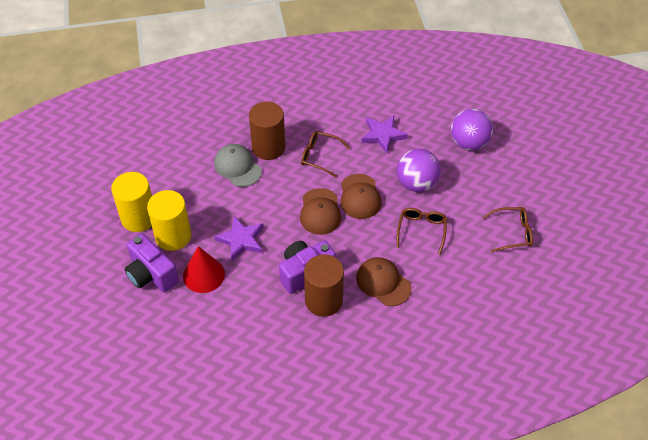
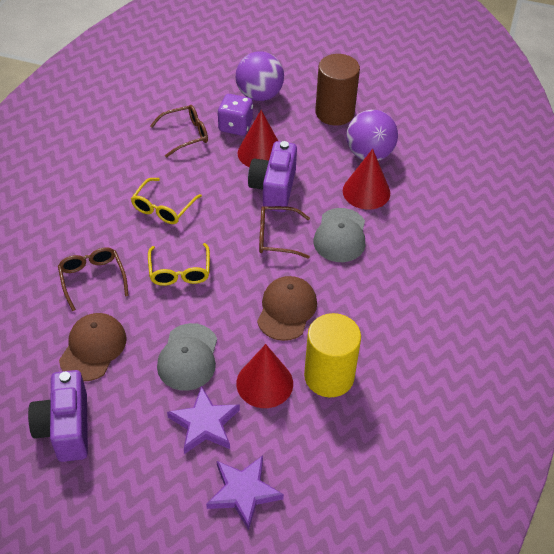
brown cap: 3 -> 2
brown cylinder: 2 -> 1
grey cap: 1 -> 2
purple dice: 0 -> 1
red cone: 1 -> 3
yellow cylinder: 2 -> 1
yellow glasses: 0 -> 2

